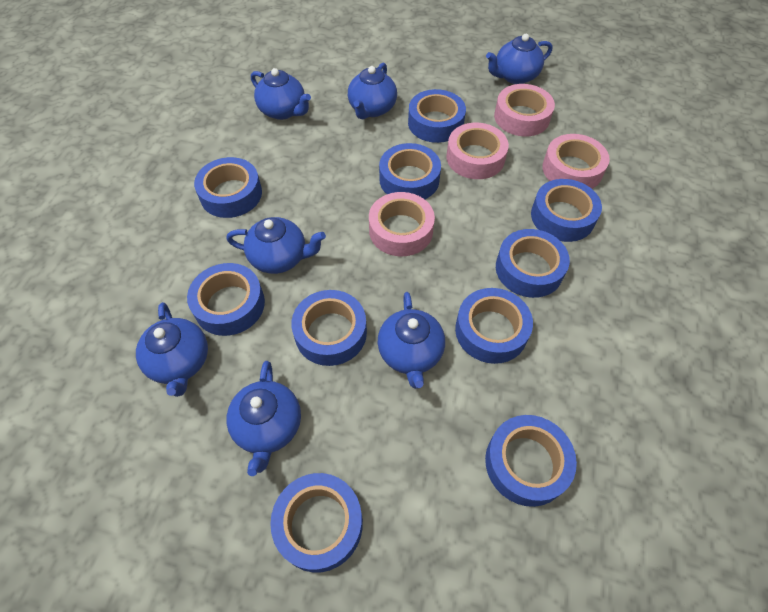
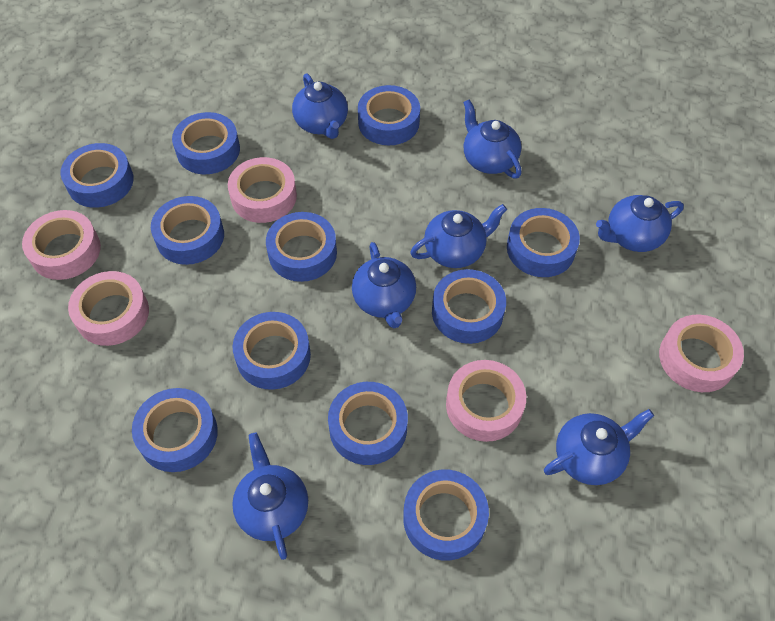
blue tape: 10 -> 11
pink tape: 4 -> 5

